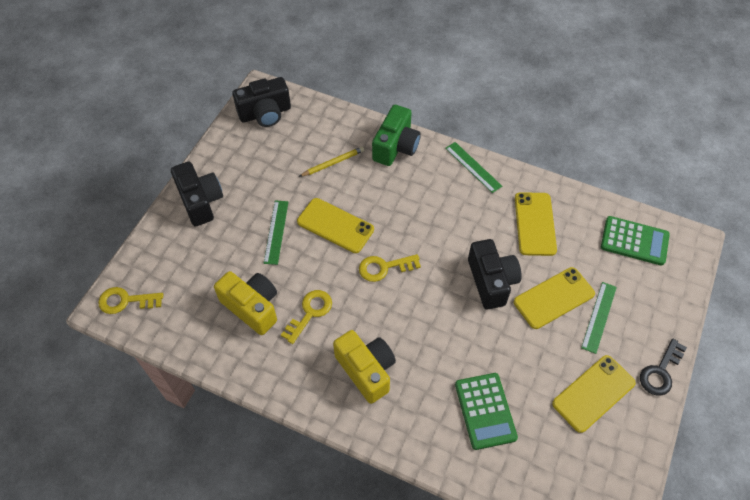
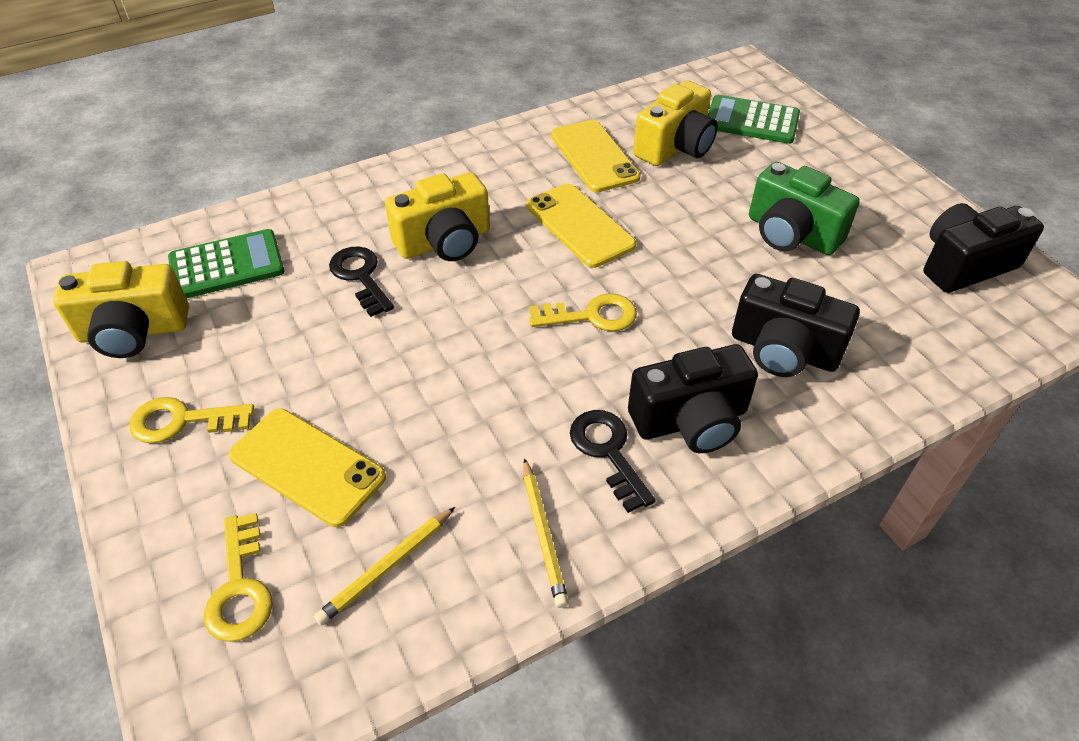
black key: 1 -> 2
green ruler: 3 -> 0
yellow camera: 2 -> 3
yellow pencil: 1 -> 2
yellow phone: 4 -> 3

